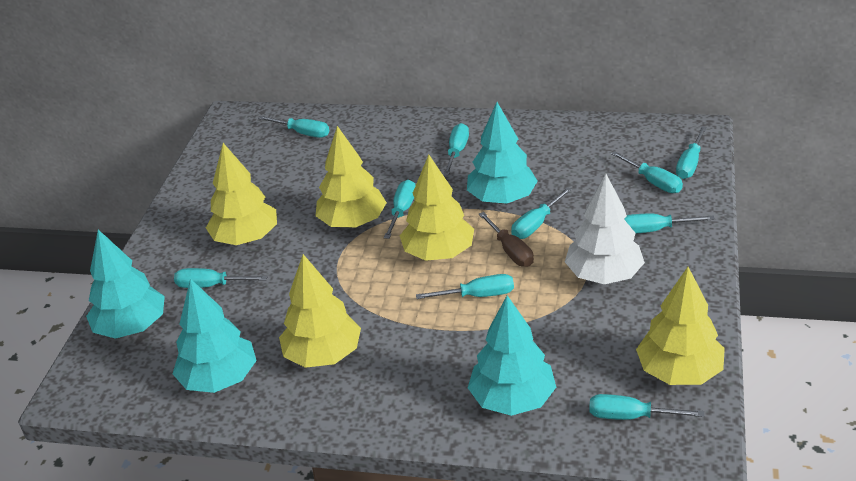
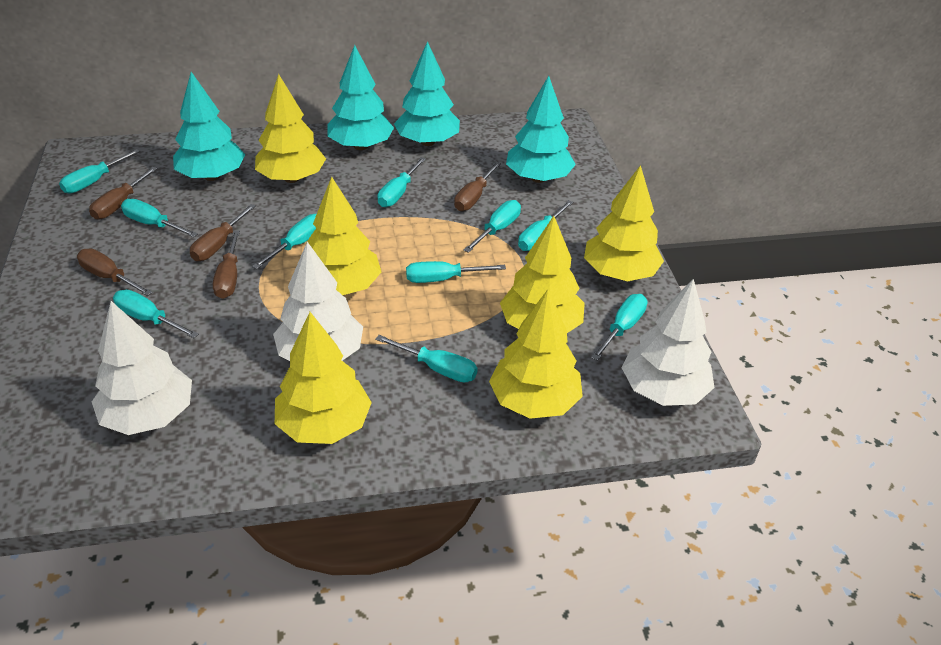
brown screwdriver: 1 -> 5
white tree: 1 -> 3
yellow tree: 5 -> 6

